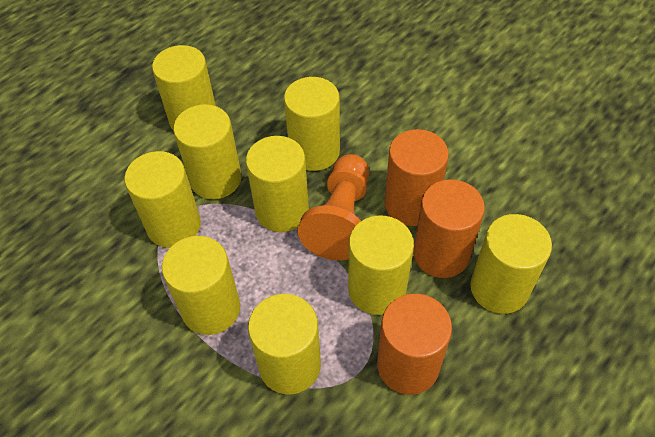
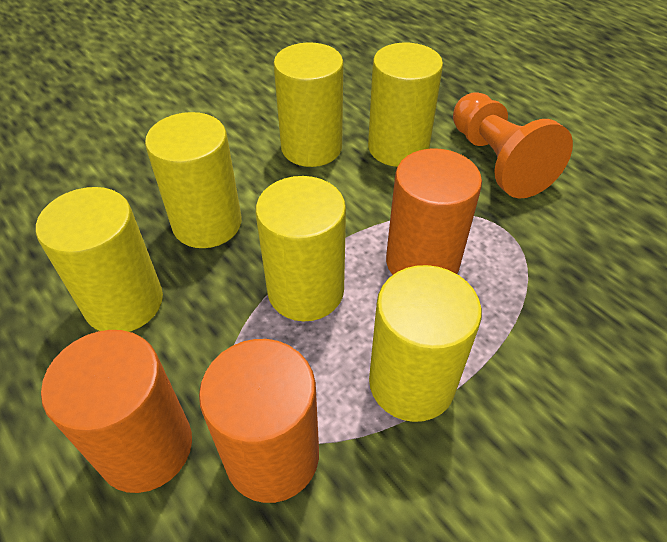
yellow cylinder: 9 -> 6

